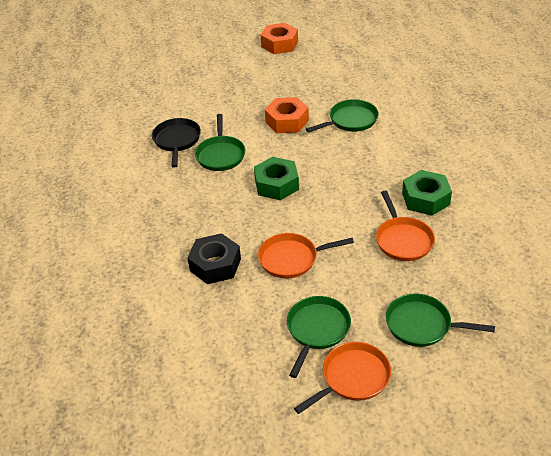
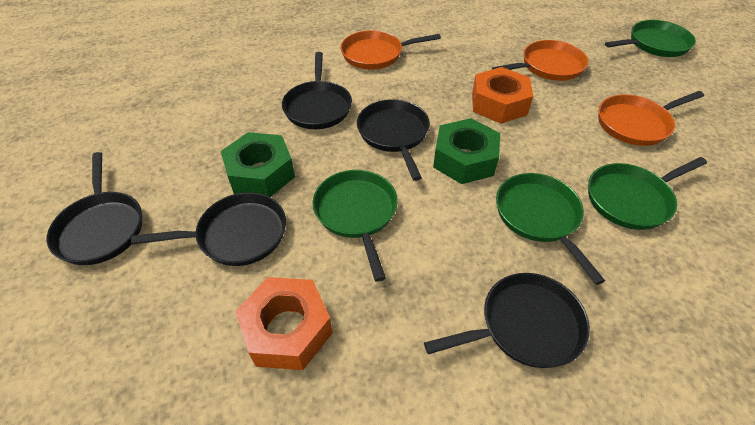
black nut: 1 -> 0
black pan: 1 -> 5

